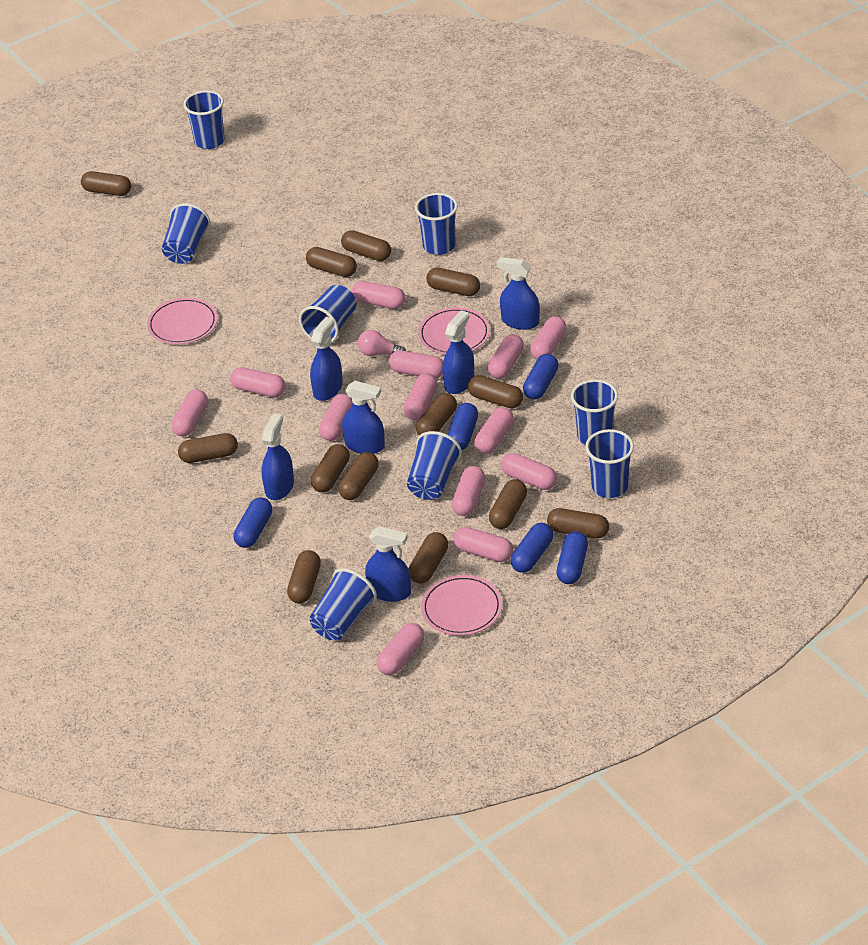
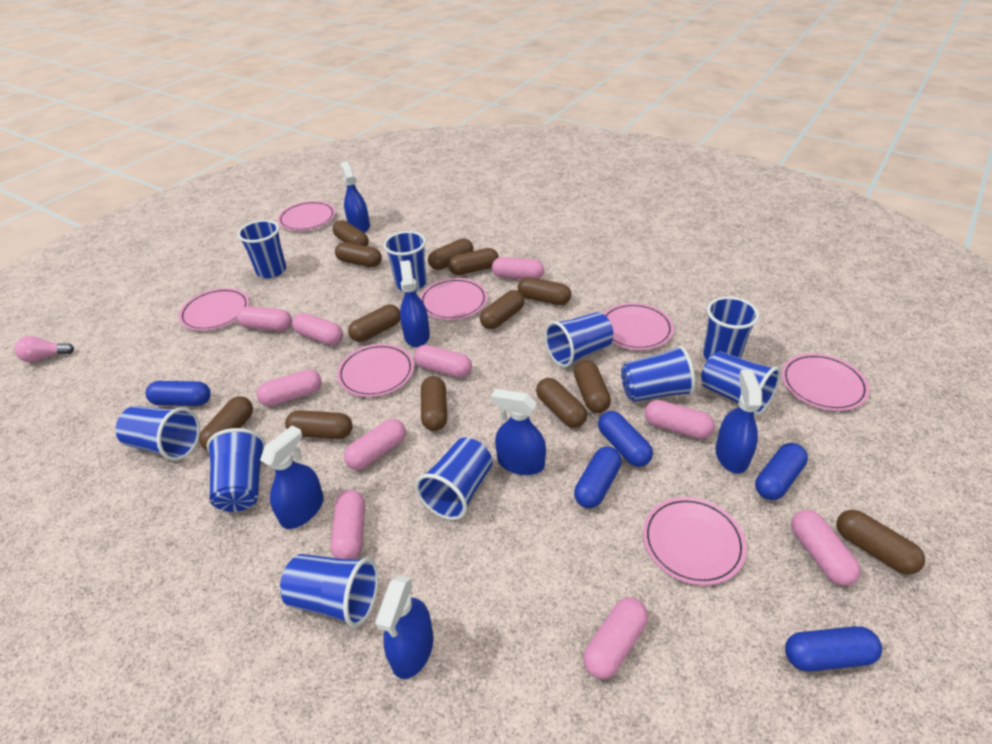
blue cup: 8 -> 10
pink capsule: 13 -> 10
pink plate: 3 -> 7

